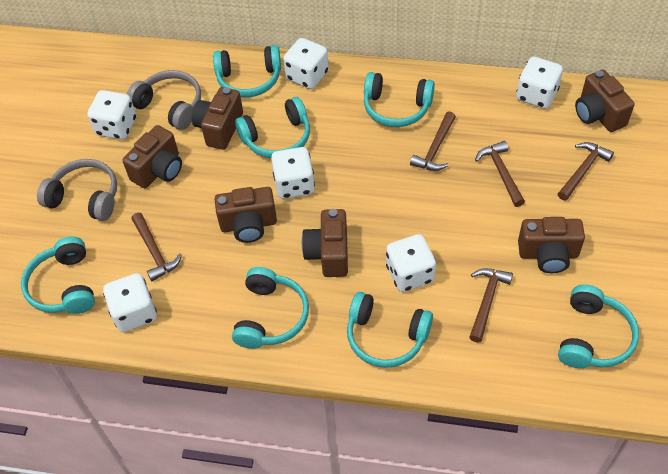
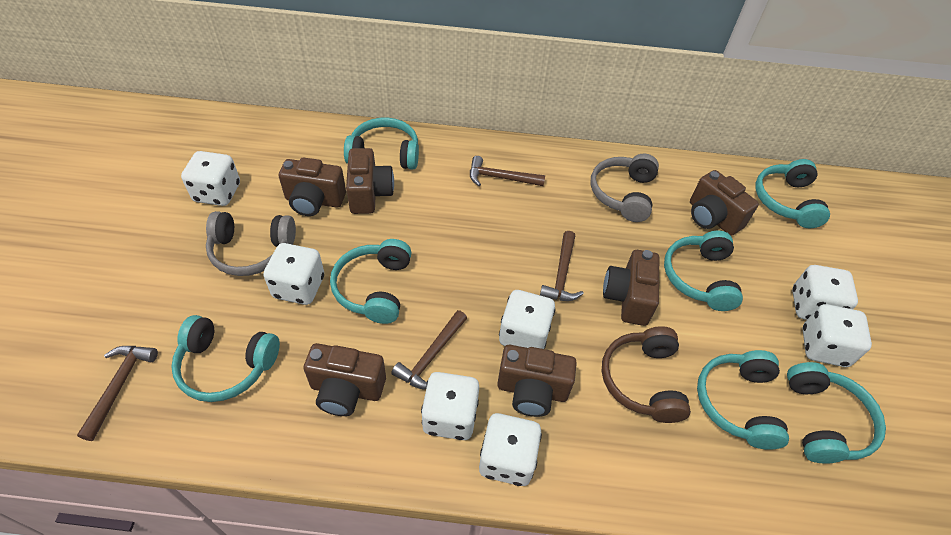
brown hammer: 5 -> 4
brown headphones: 0 -> 1
white dice: 6 -> 7

